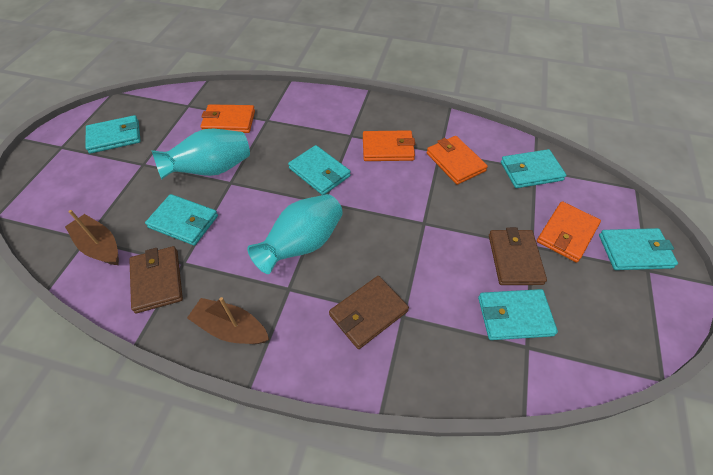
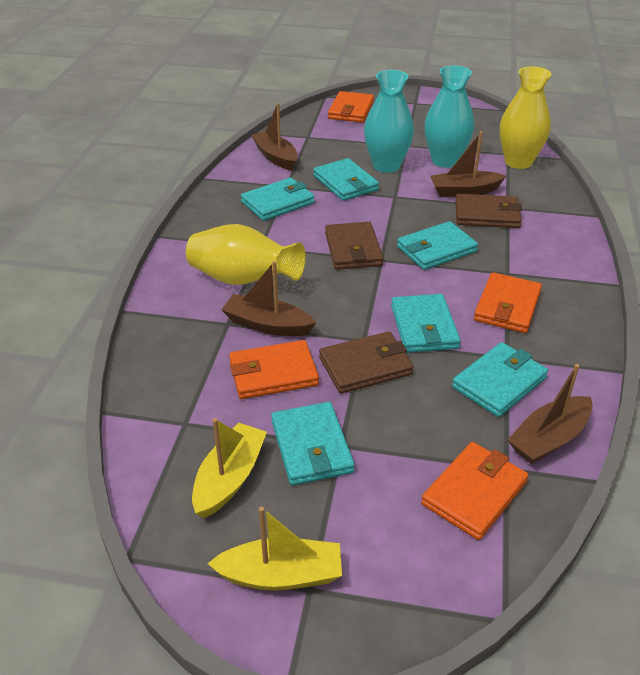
brown boat: 2 -> 4
yellow boat: 0 -> 2
yellow vase: 0 -> 2

